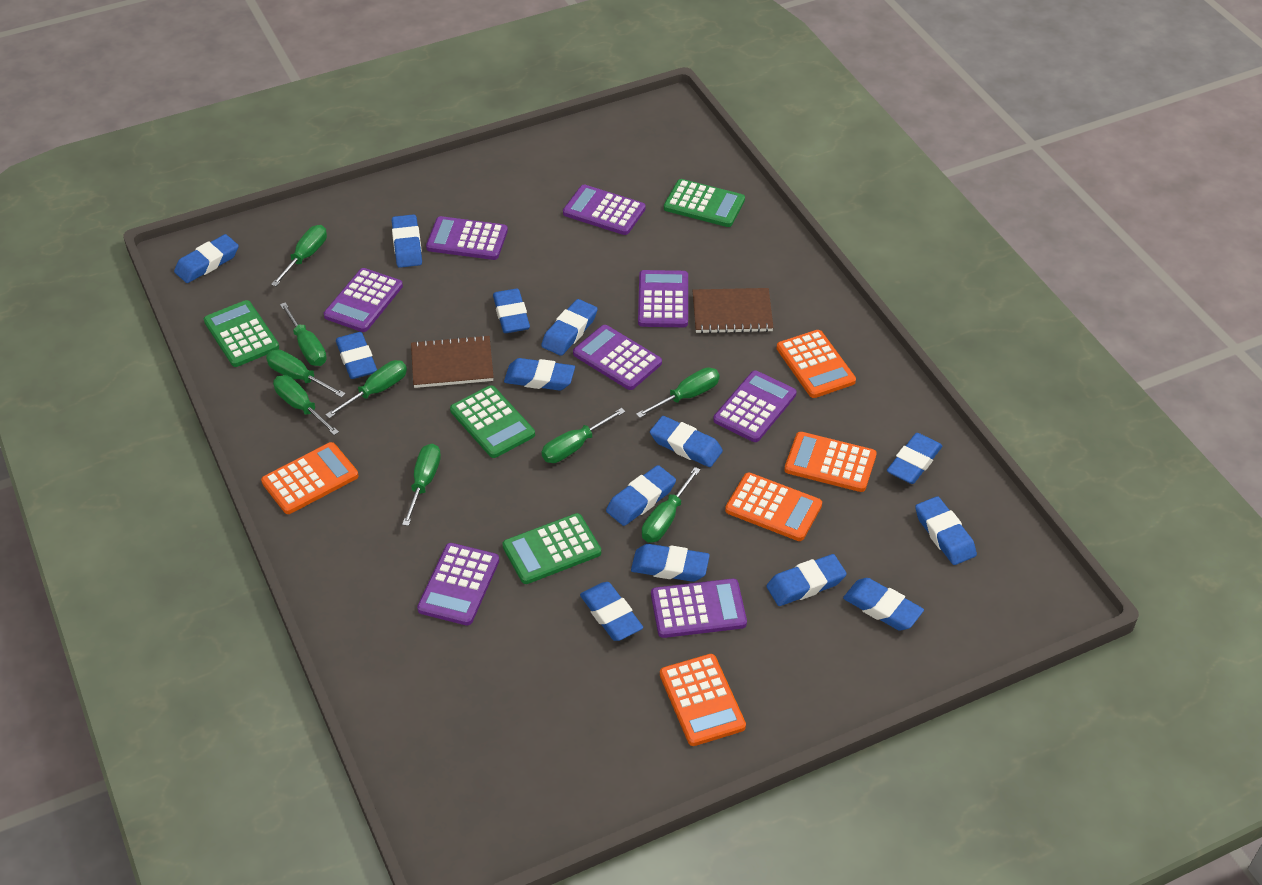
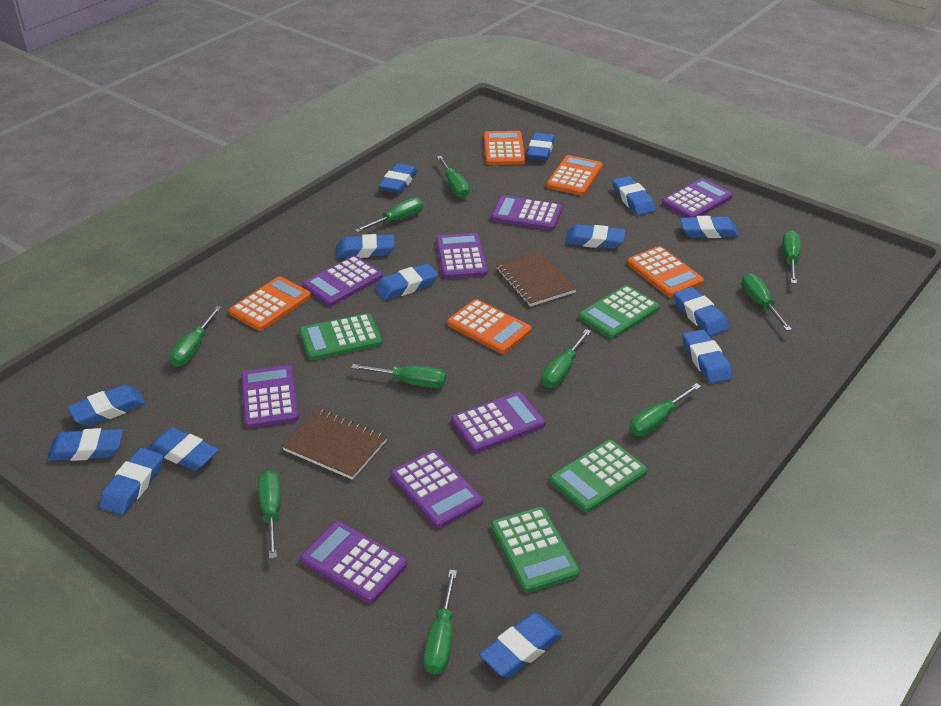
green screwdriver: 9 -> 10

